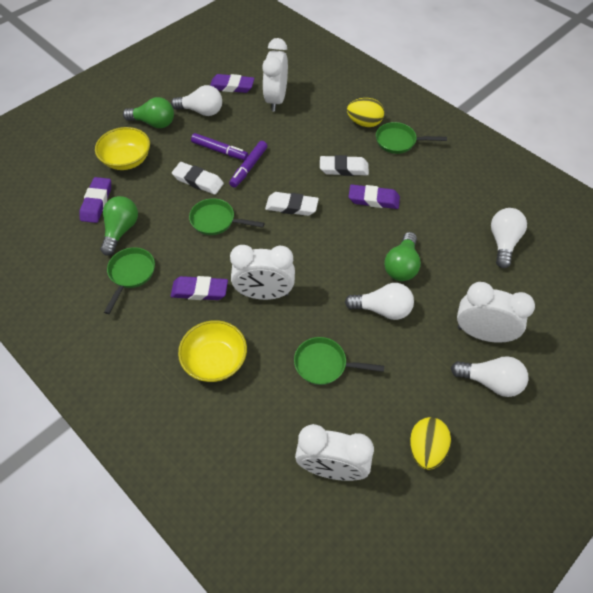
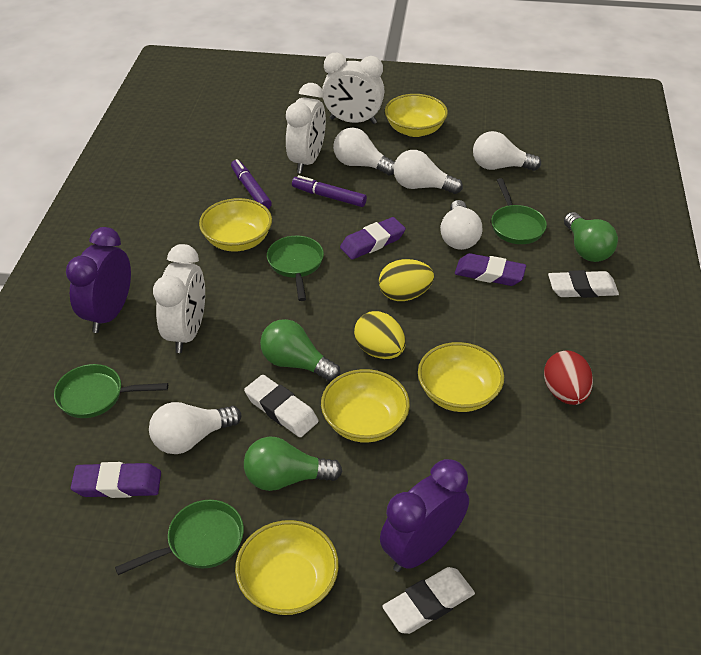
purple clock: 0 -> 2
purple eraser: 4 -> 3
red egg: 0 -> 1
white clock: 4 -> 3
white light bulb: 4 -> 5
yellow bowl: 2 -> 5

